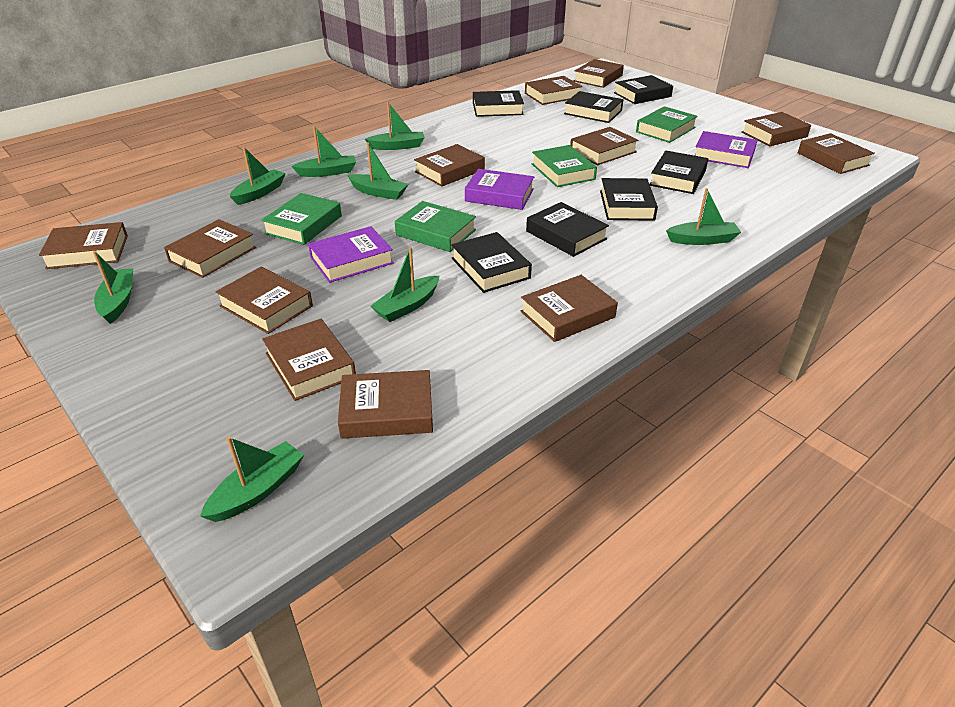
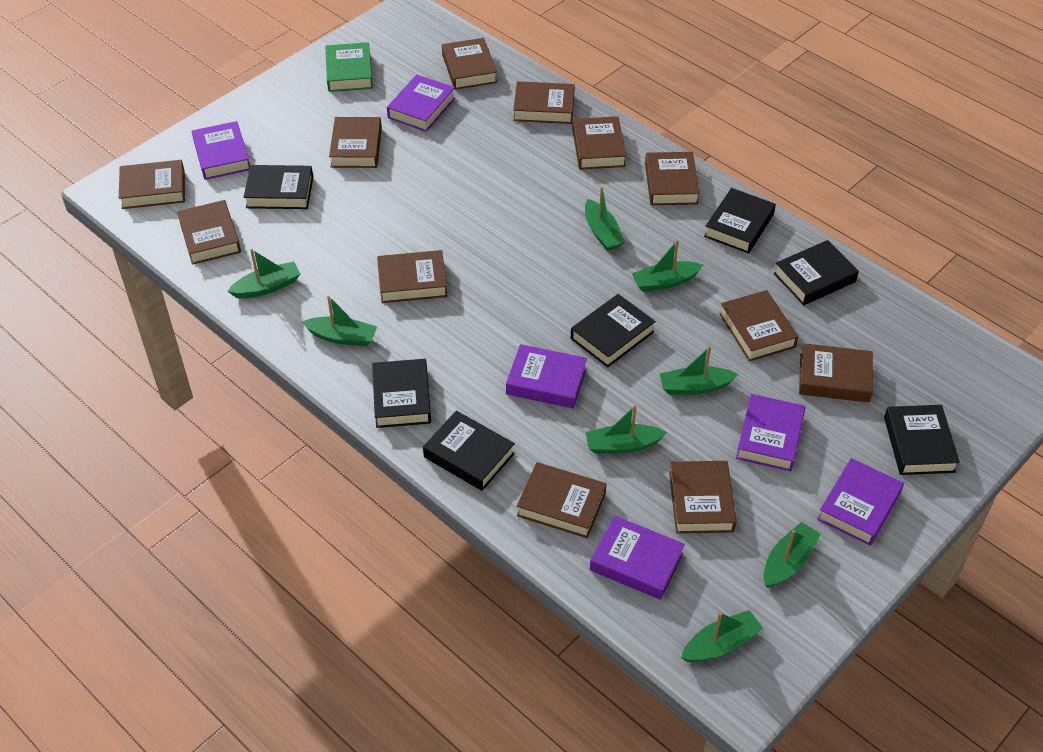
green book: 4 -> 1
purple book: 3 -> 6

